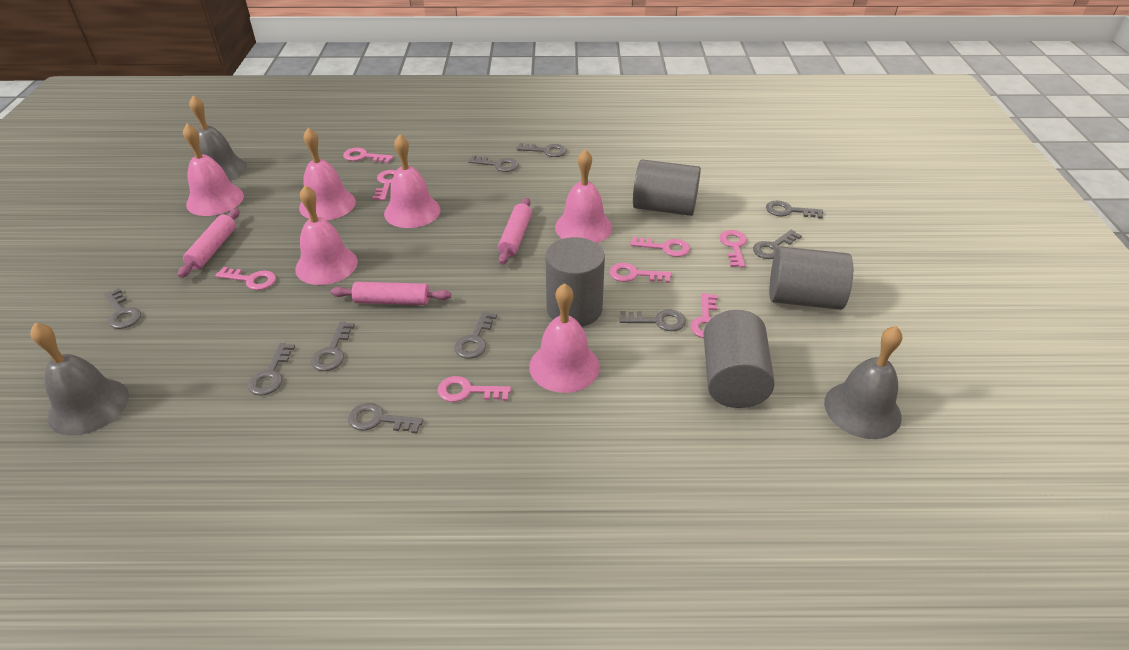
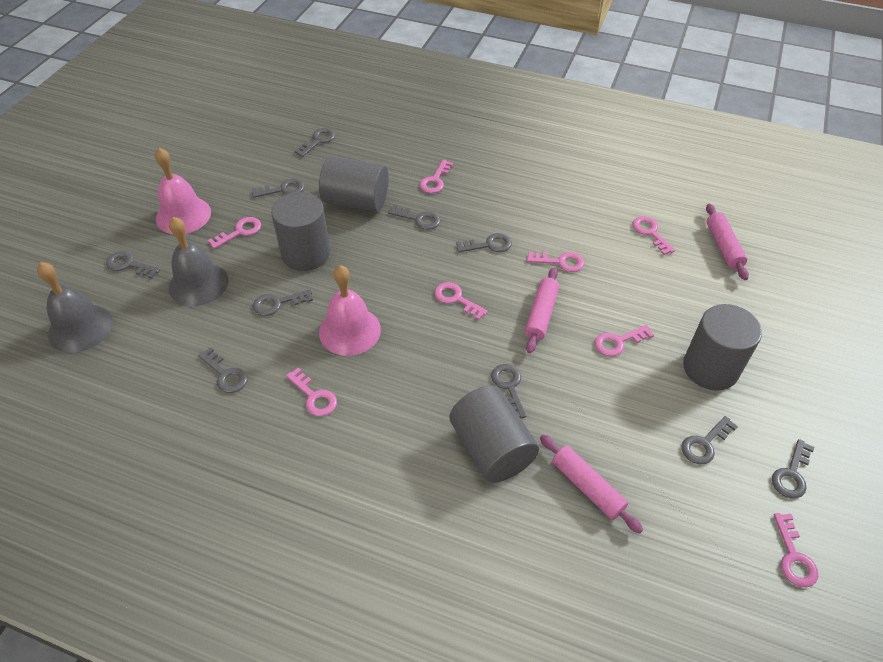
grey bell: 3 -> 2
pink bell: 6 -> 2

